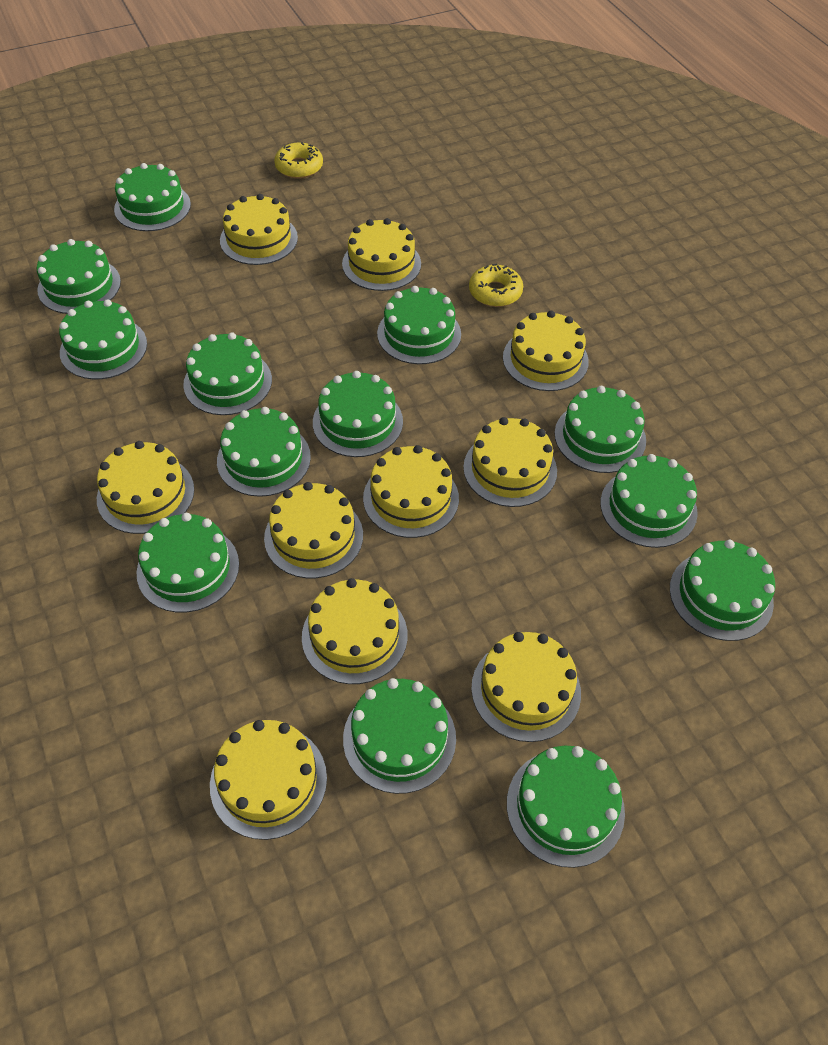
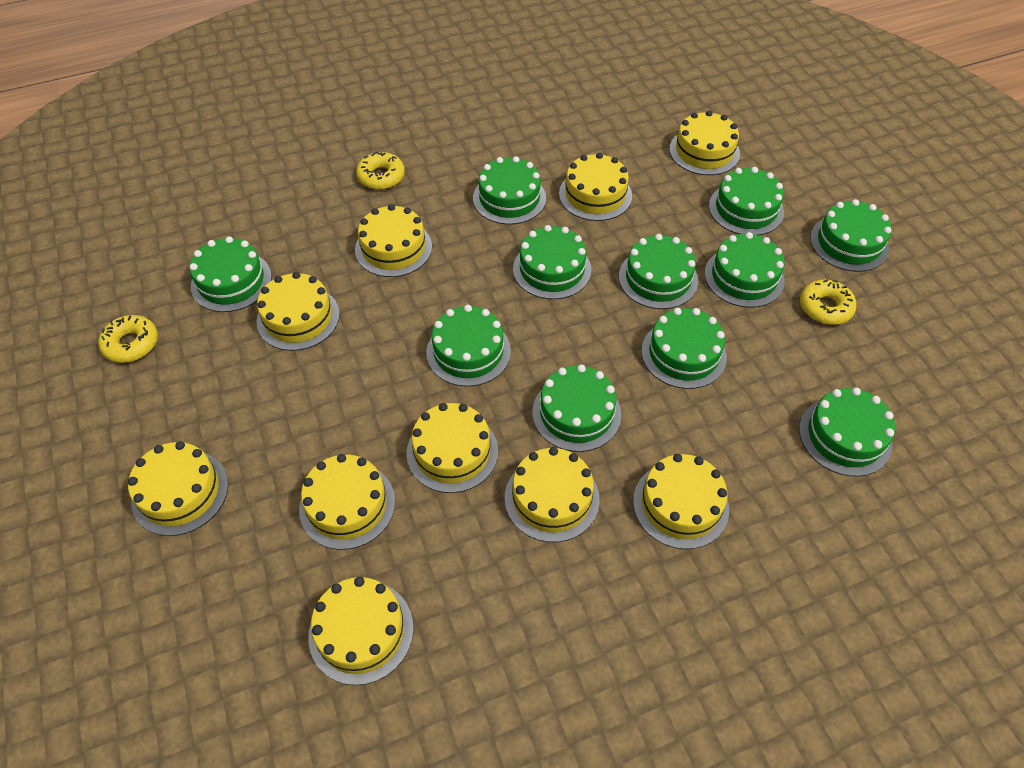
green cake: 13 -> 11
yellow donut: 2 -> 3

